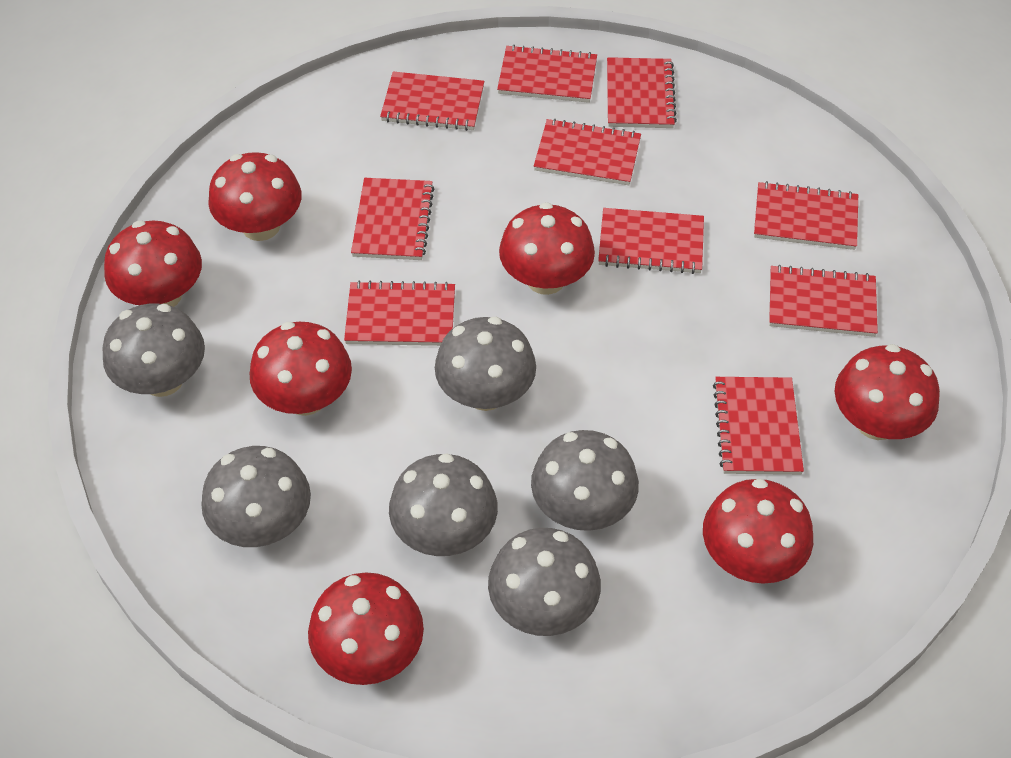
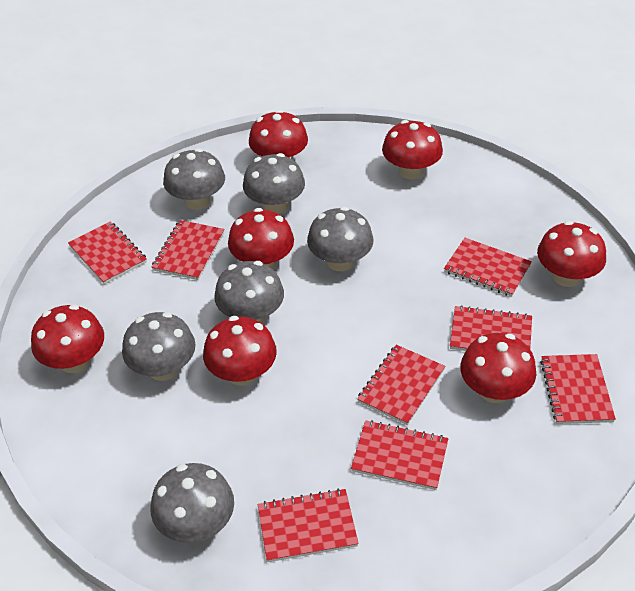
red notebook: 10 -> 8

